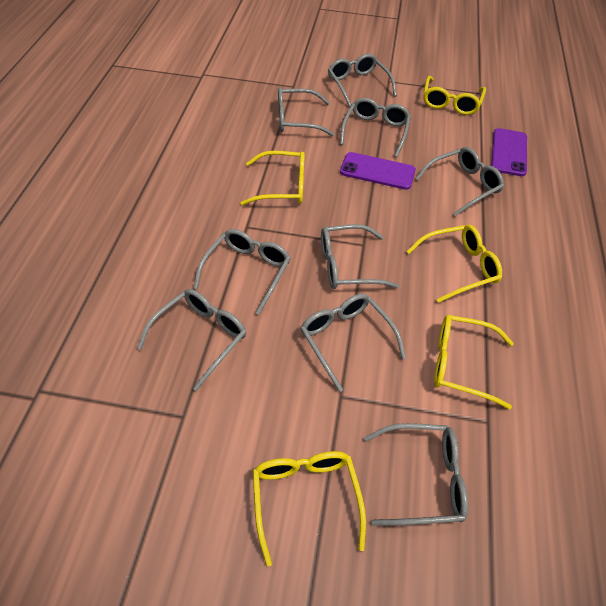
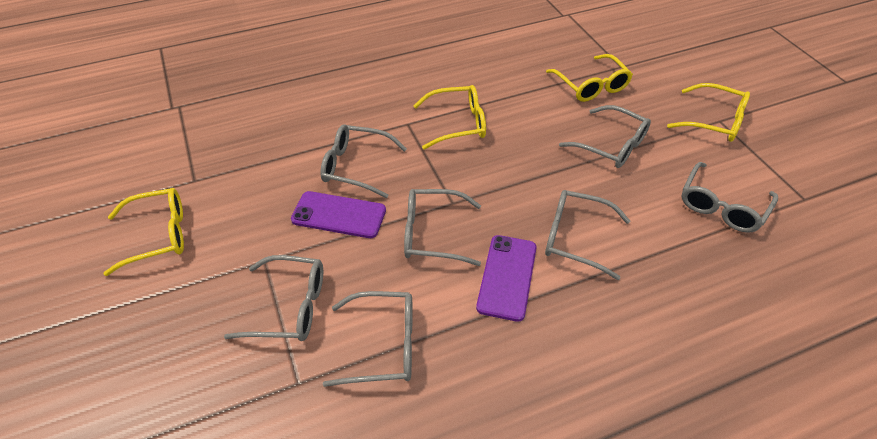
grey glasses: 9 -> 7
yellow glasses: 5 -> 4

